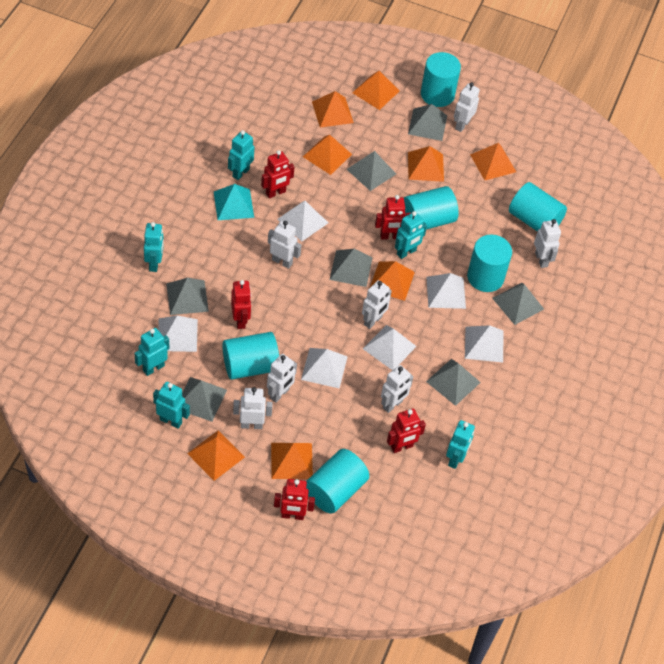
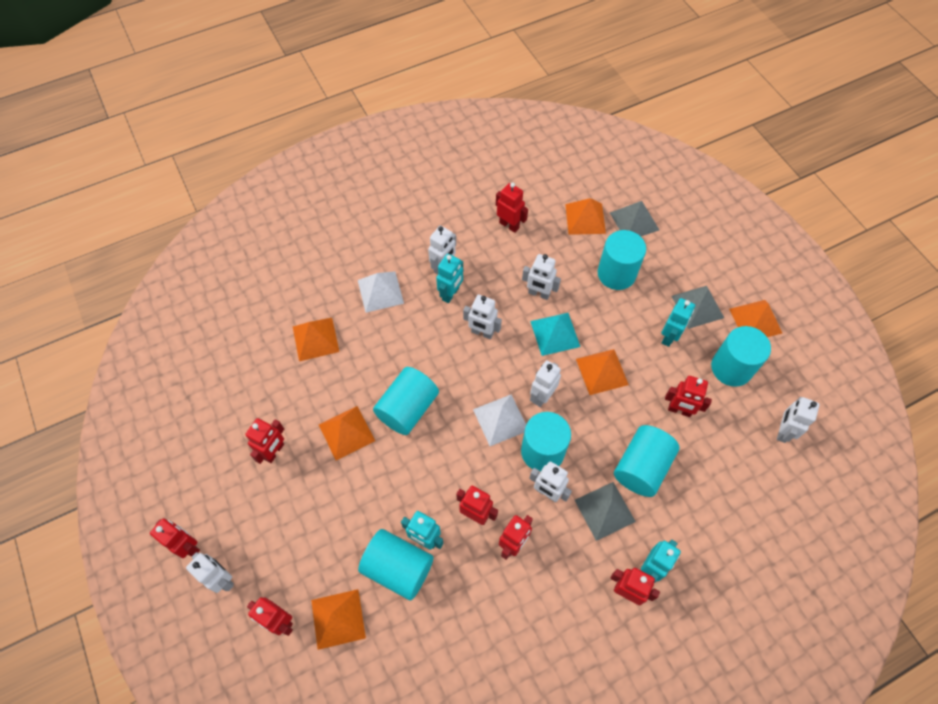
grey pyramid: 7 -> 3
orange pyramid: 8 -> 6
red robot: 5 -> 8
turquoise robot: 6 -> 4
white pyramid: 6 -> 2

